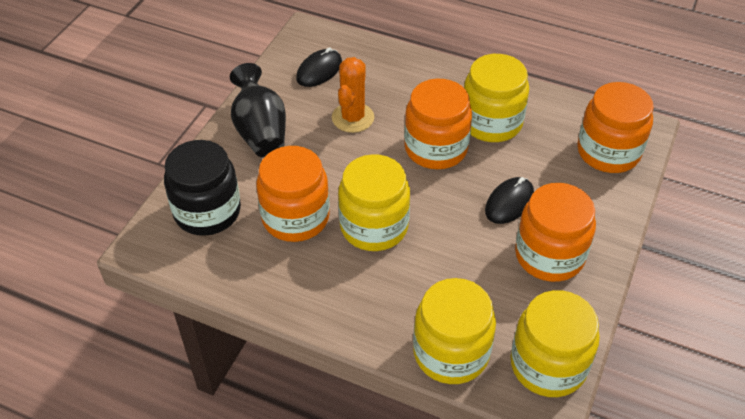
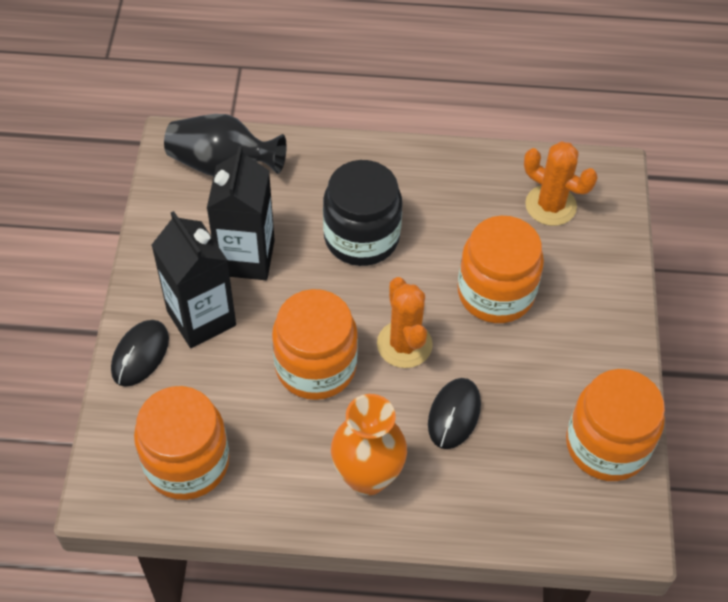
black carton: 0 -> 2
orange cactus: 1 -> 2
orange vase: 0 -> 1
yellow jar: 4 -> 0

